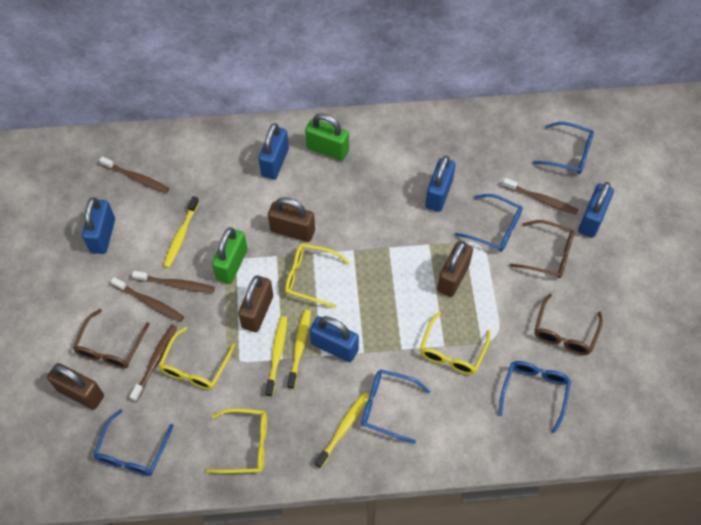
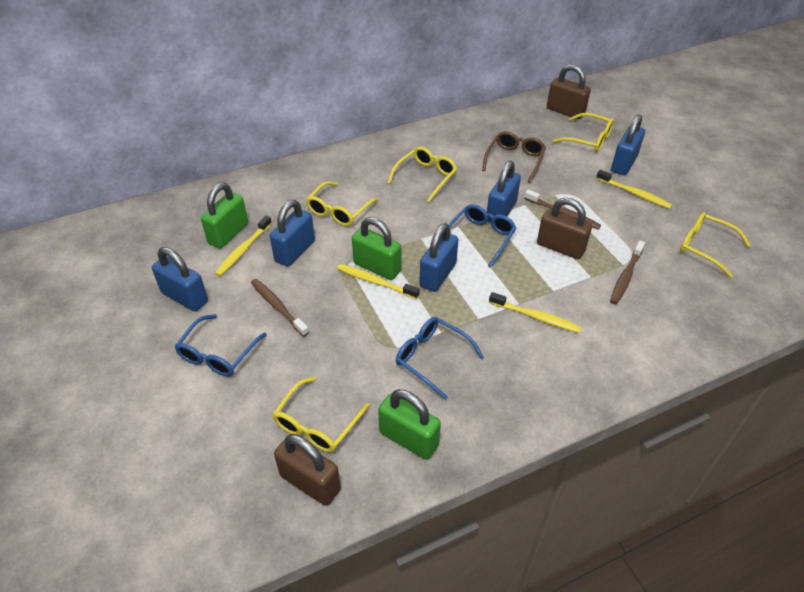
blue glasses: 5 -> 3
brown glasses: 3 -> 1
brown padlock: 4 -> 3
brown toothbrush: 5 -> 3
green padlock: 2 -> 3
yellow glasses: 4 -> 5

